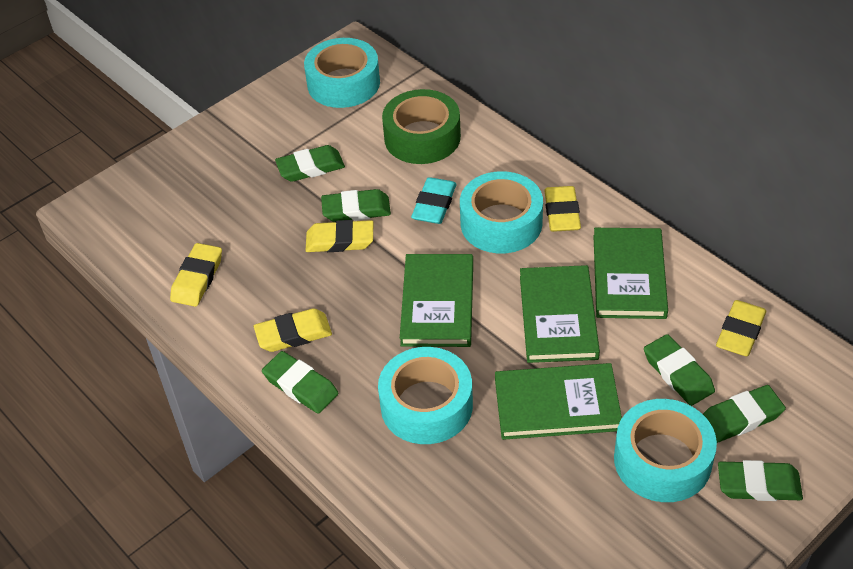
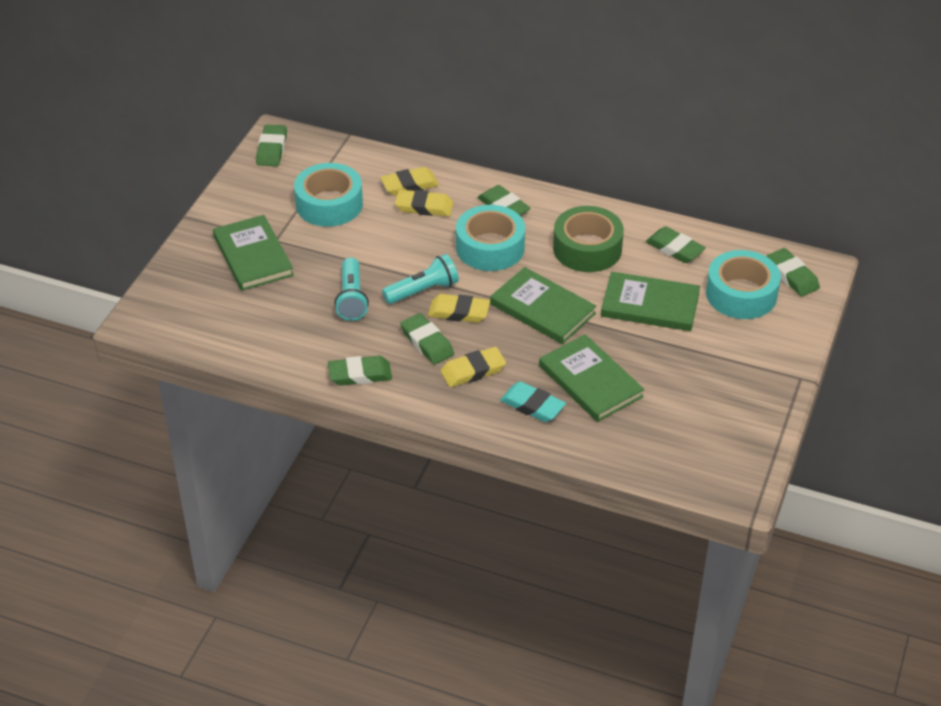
turquoise flashlight: 0 -> 2
turquoise tape: 4 -> 3
yellow eraser: 5 -> 4

